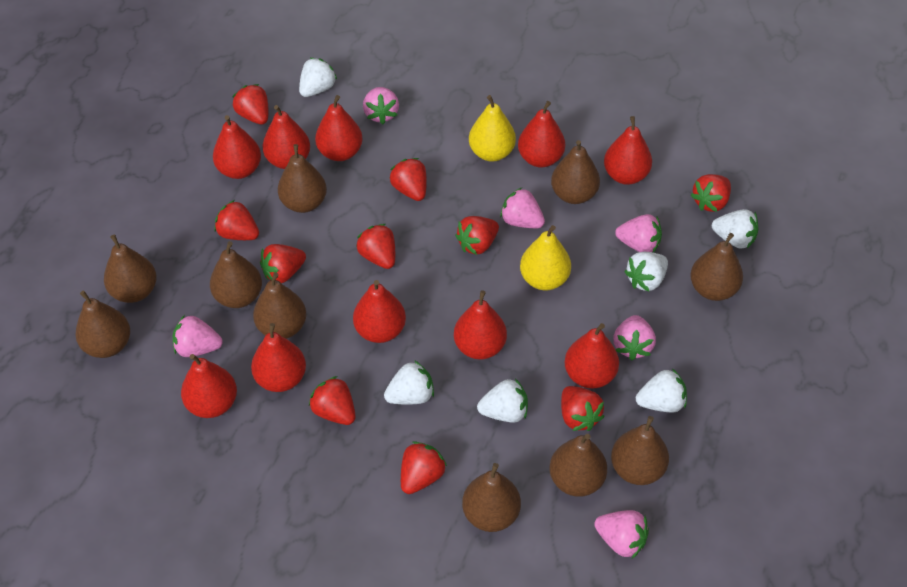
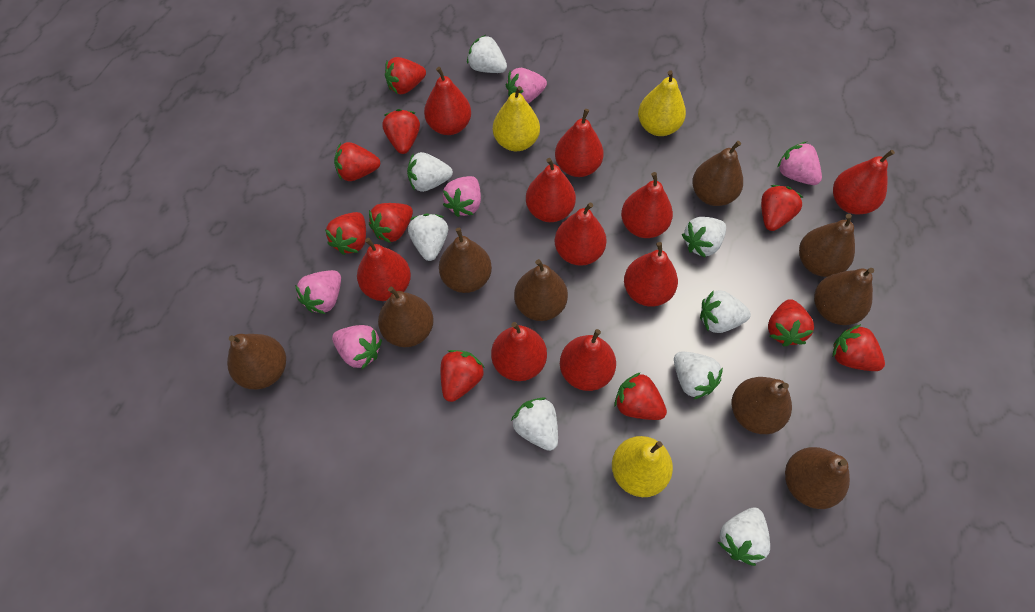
brown pear: 10 -> 9
pink strawberry: 6 -> 5
white strawberry: 6 -> 8
yellow pear: 2 -> 3

